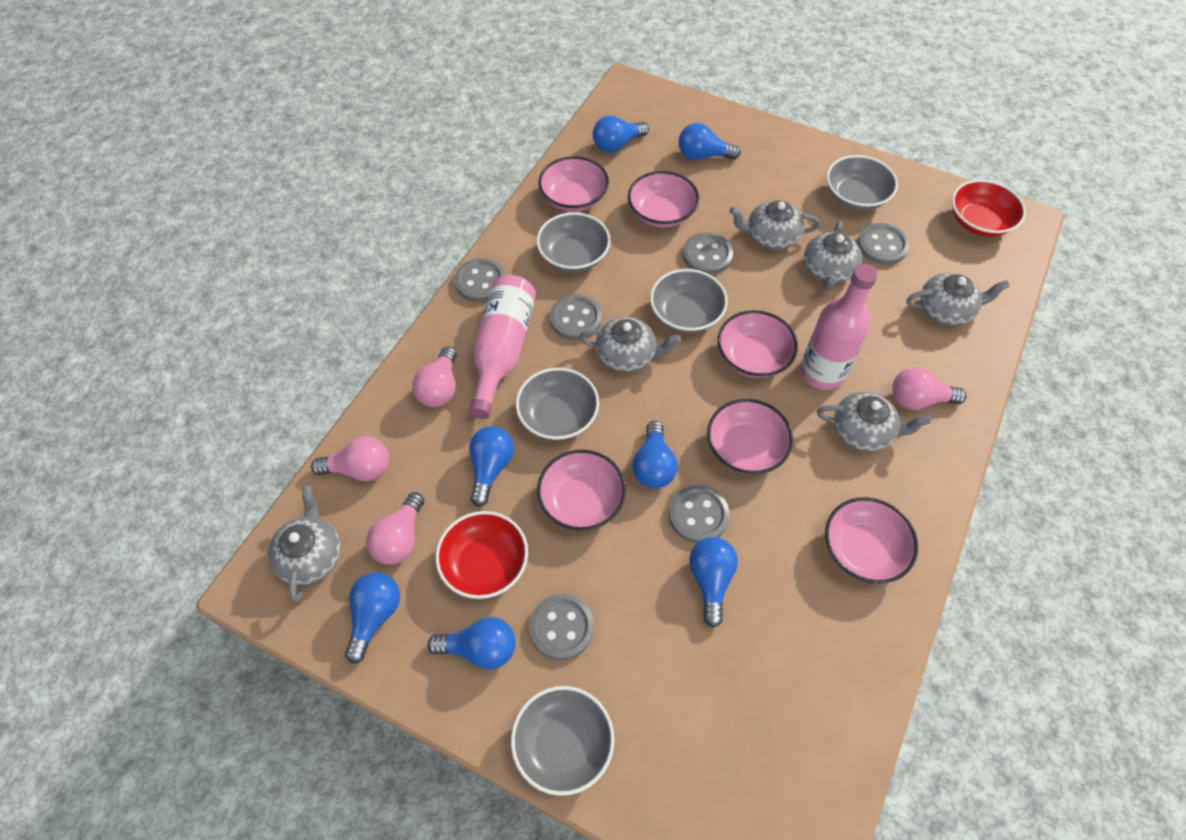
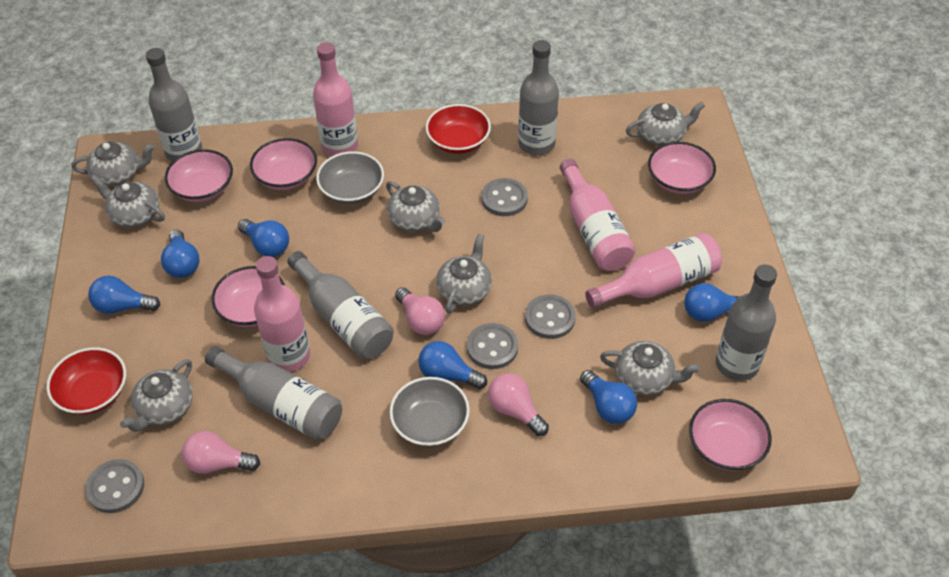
blue light bulb: 7 -> 6
grey bottle: 0 -> 5
grey bowl: 5 -> 2
grey button: 6 -> 4
grey teapot: 6 -> 7
pink bottle: 2 -> 4
pink bowl: 6 -> 5
pink light bulb: 4 -> 3

